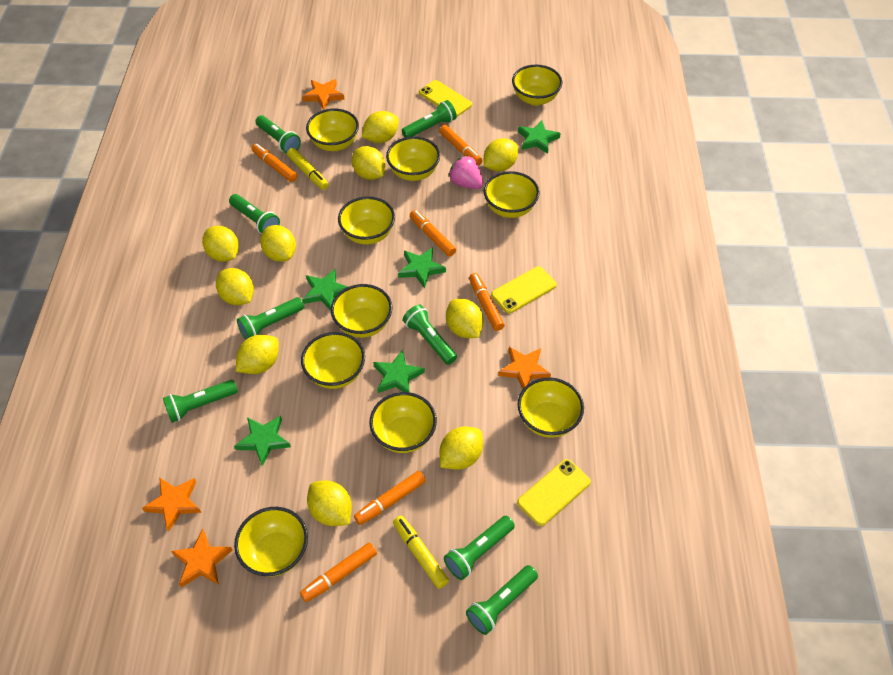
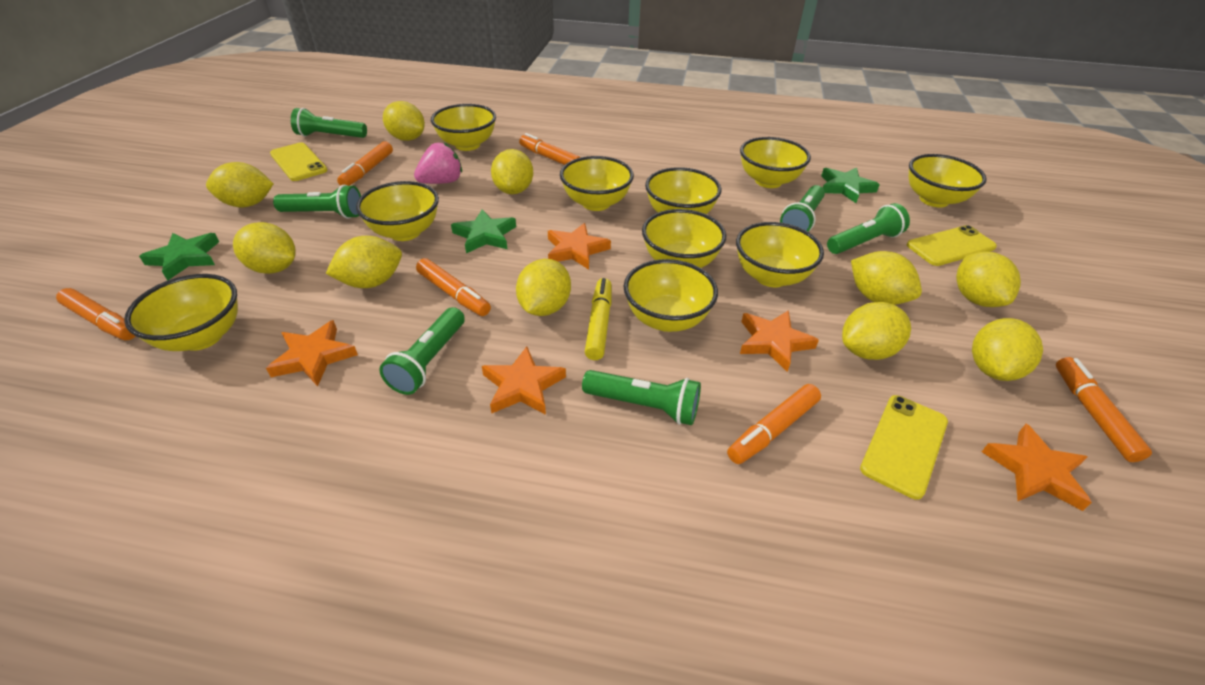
green flashlight: 8 -> 6
green star: 5 -> 3
orange star: 4 -> 5
yellow marker: 2 -> 1

